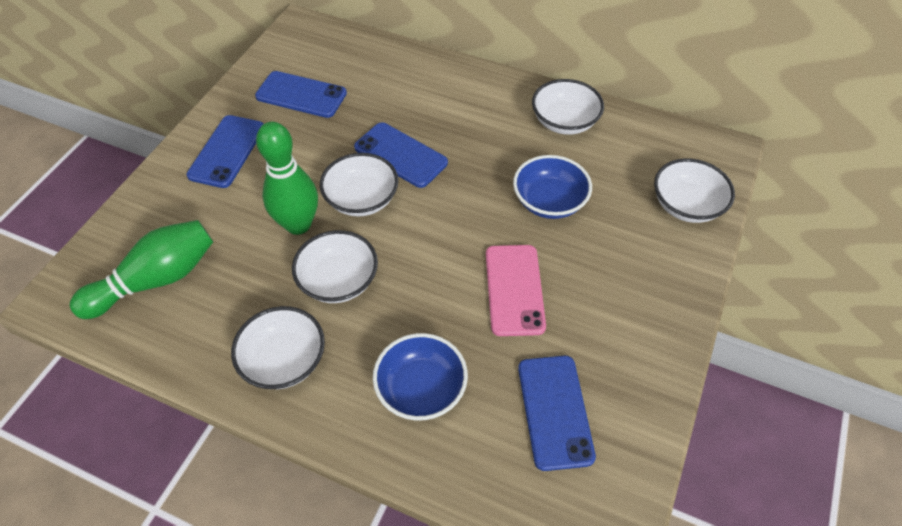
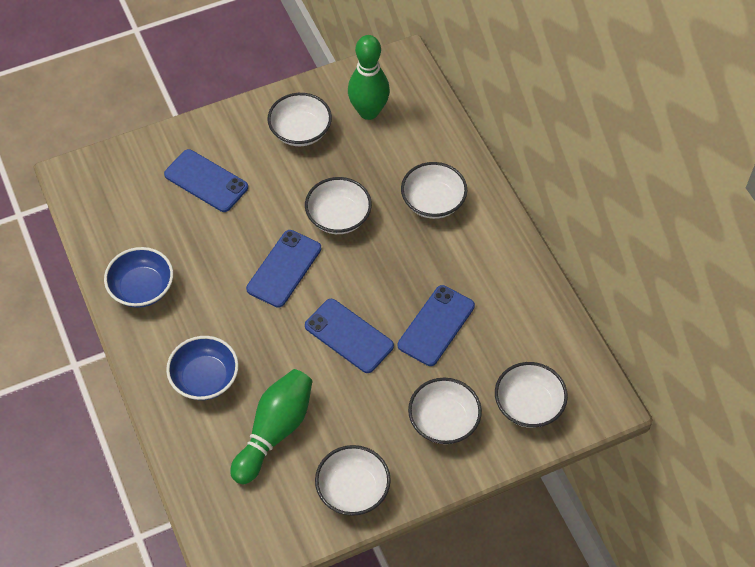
pink phone: 1 -> 0
white bowl: 5 -> 6

